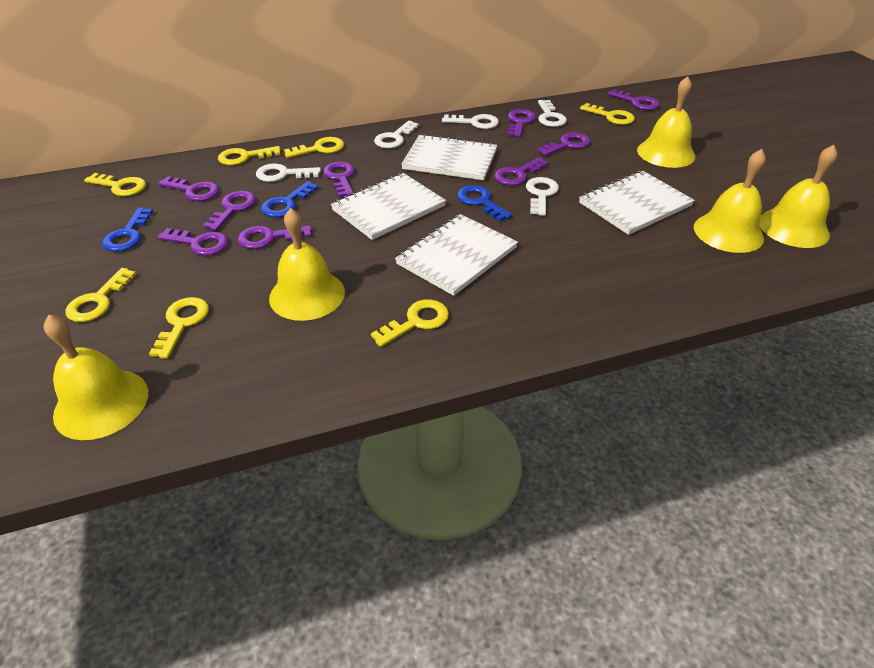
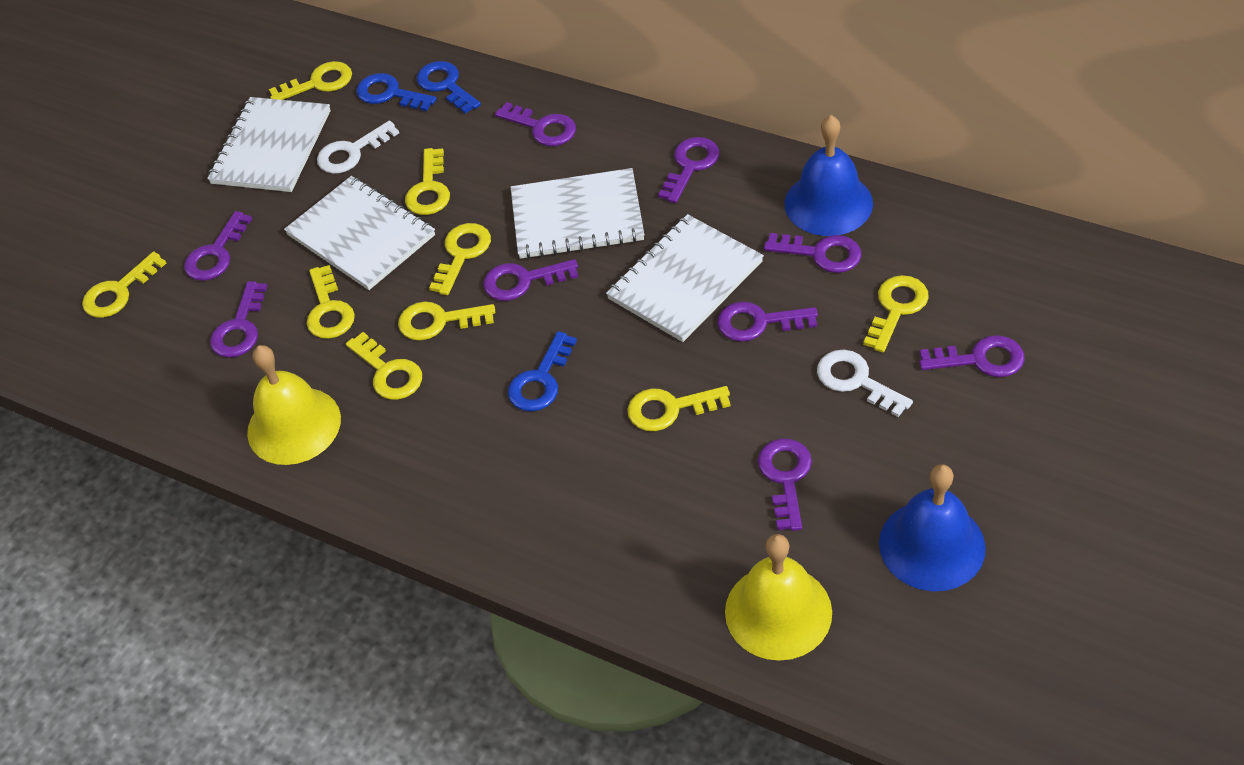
blue bell: 0 -> 2
white key: 5 -> 2
yellow bell: 5 -> 2
yellow key: 7 -> 9

